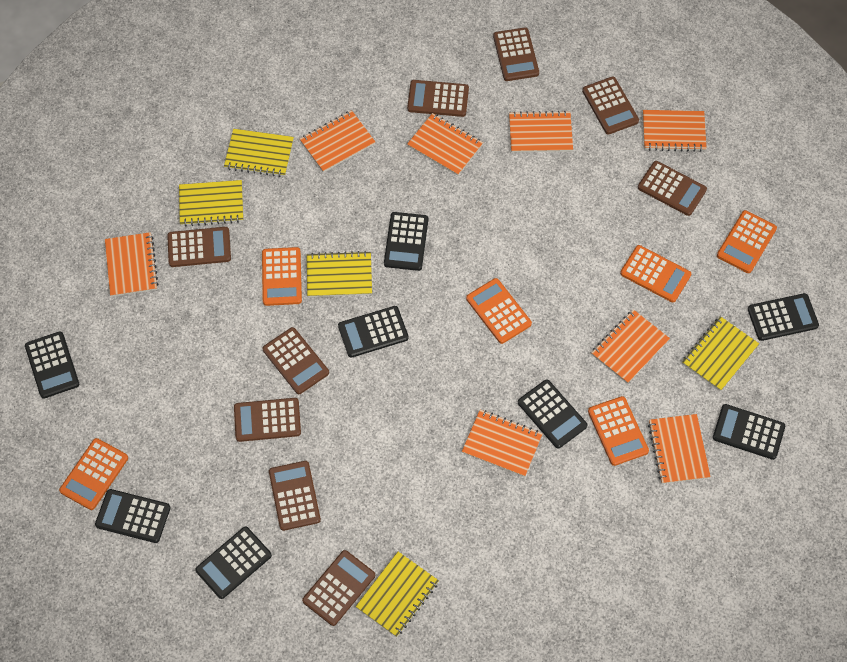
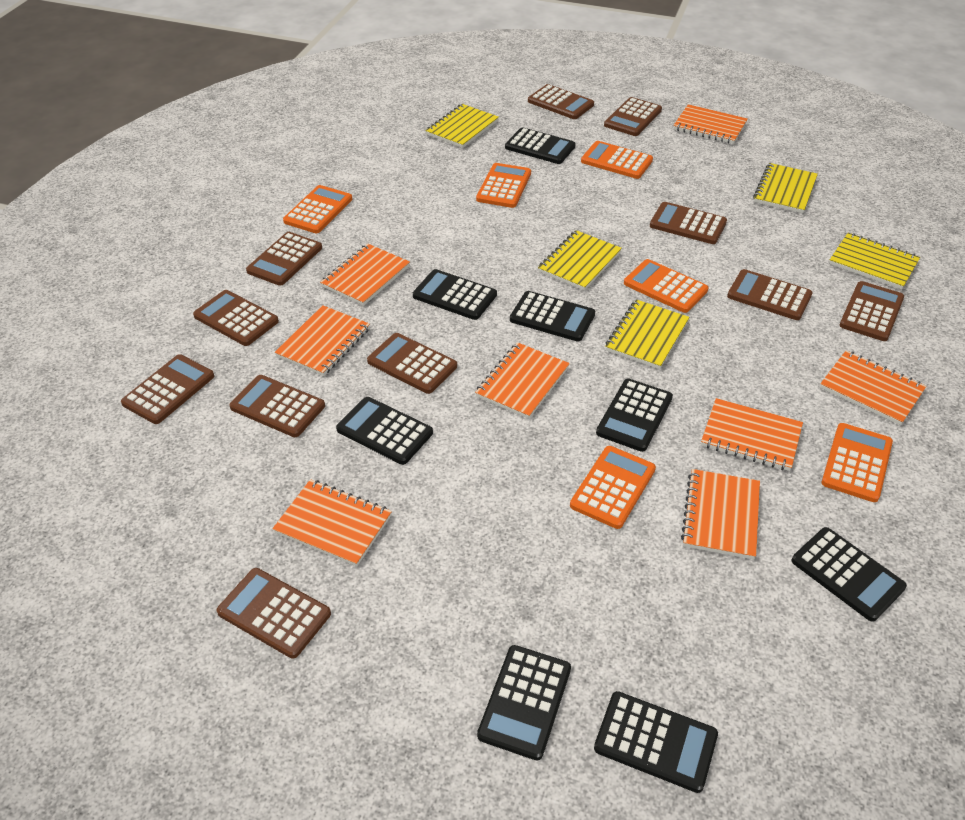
brown calculator: 9 -> 11

